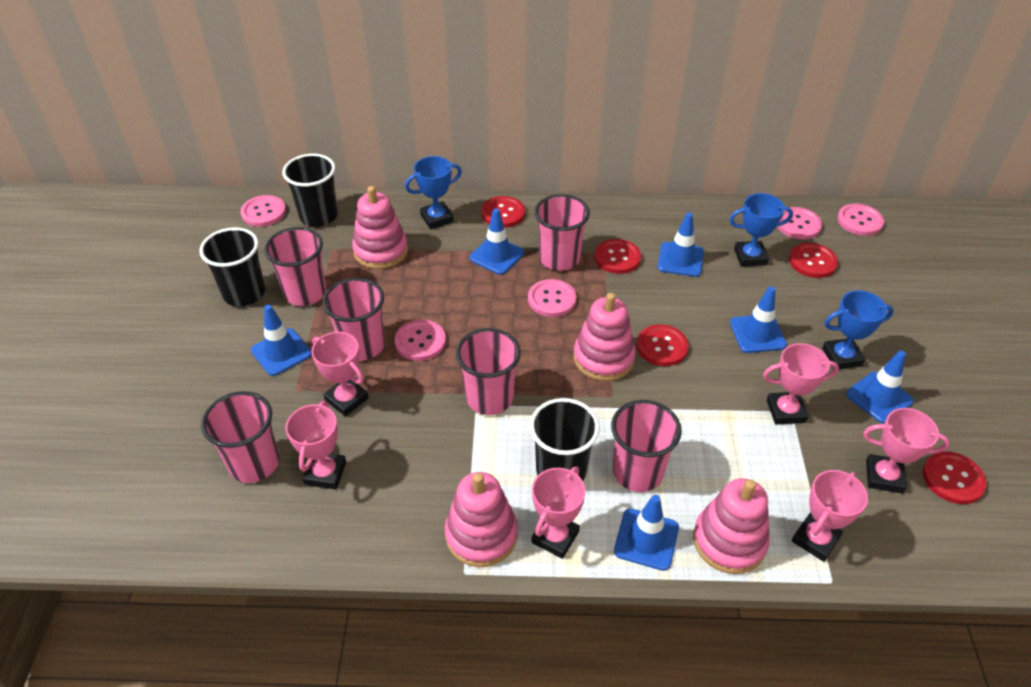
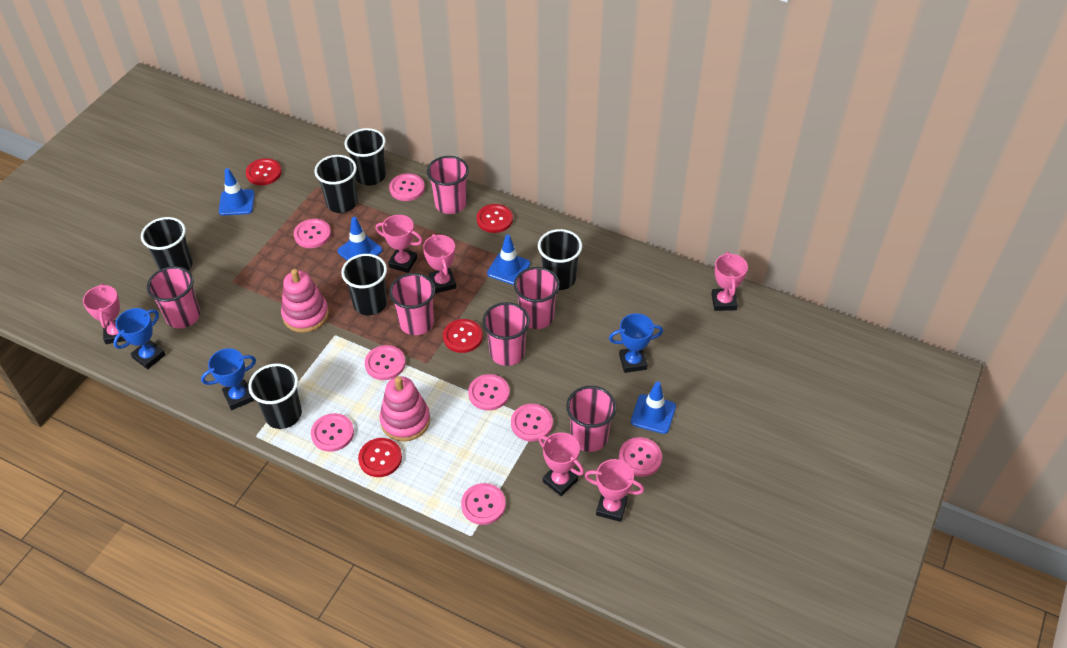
black cup: 3 -> 6
blue traffic cone: 6 -> 4
pink button: 5 -> 8
pink stacking toy: 4 -> 2
red button: 5 -> 4

